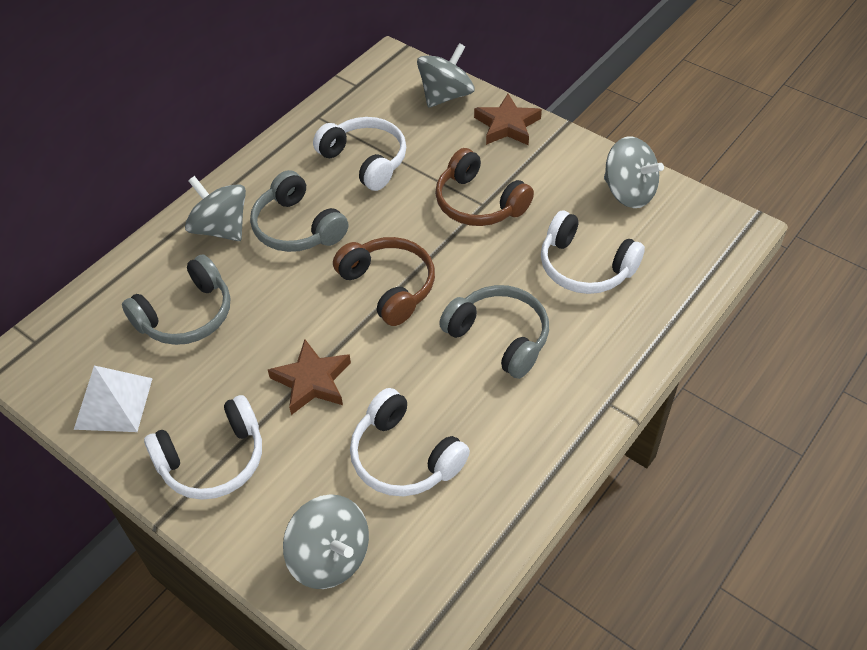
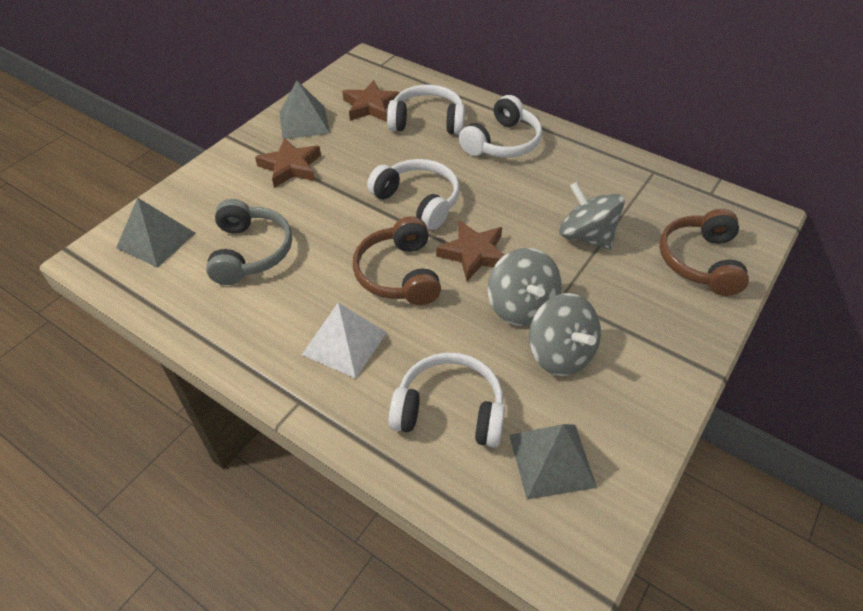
brown star: 2 -> 3
grey headphones: 3 -> 1
grey pyramid: 0 -> 3
grey spinning top: 4 -> 3

